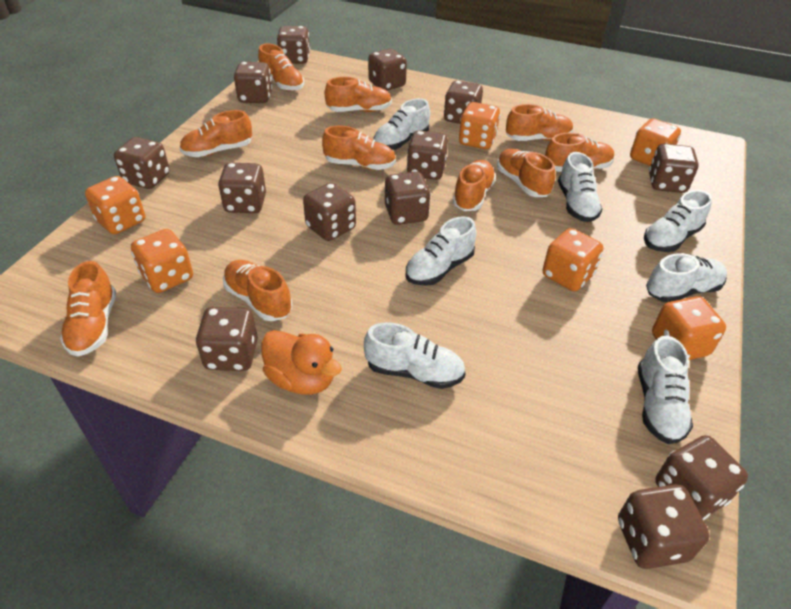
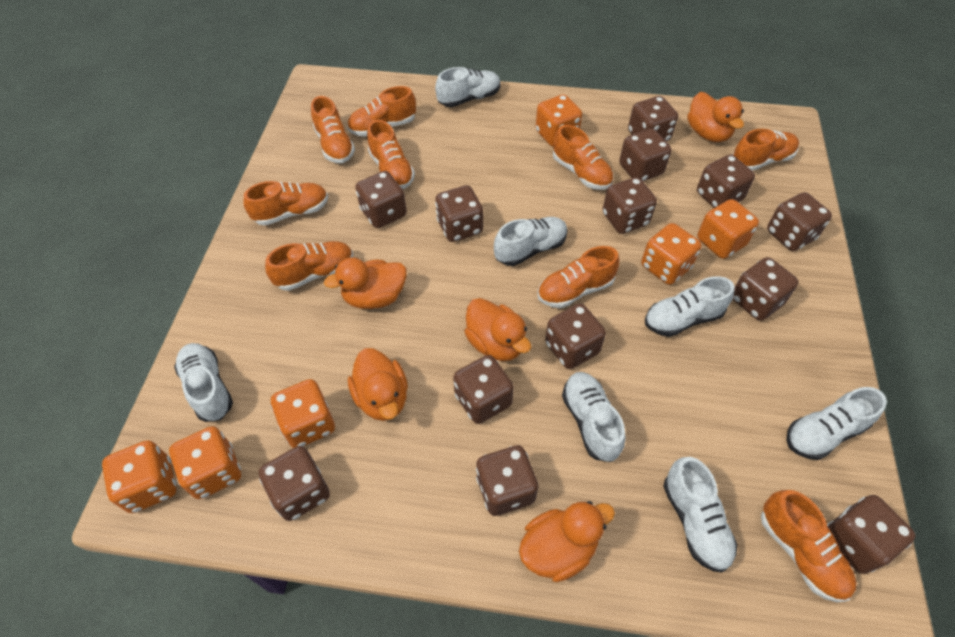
orange duck: 1 -> 5
orange shoe: 10 -> 9

